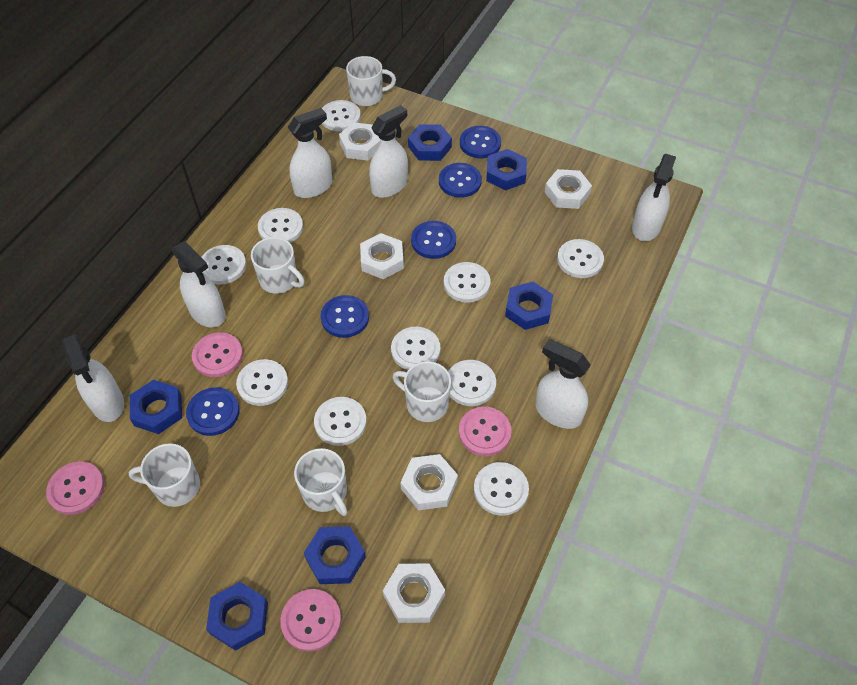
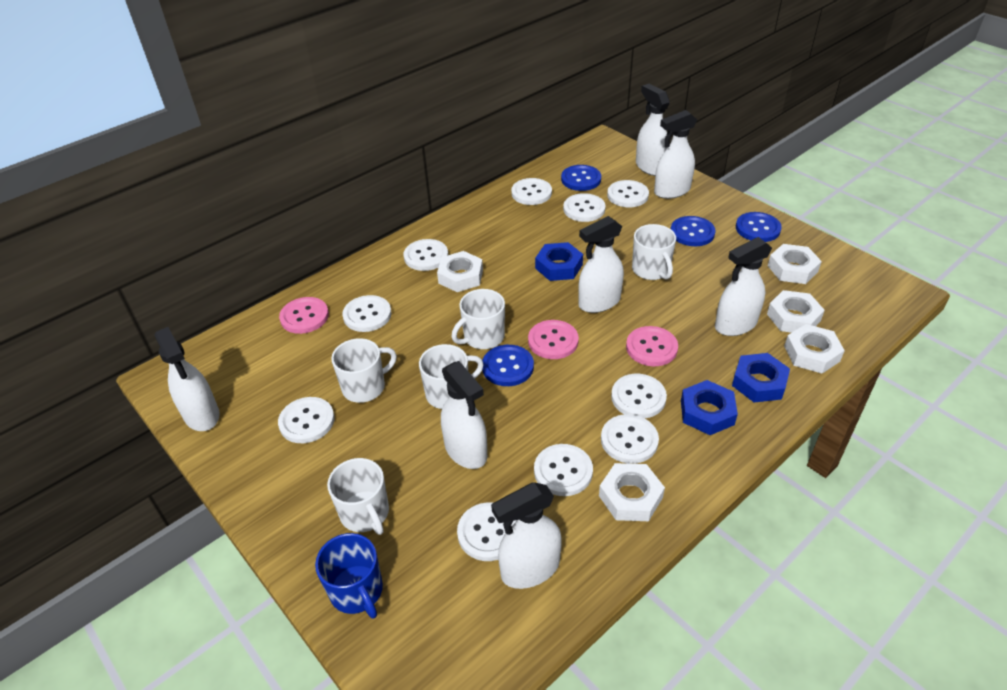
blue button: 5 -> 4
blue mug: 0 -> 1
blue nut: 6 -> 3
pink button: 4 -> 3
white spray bottle: 6 -> 7

